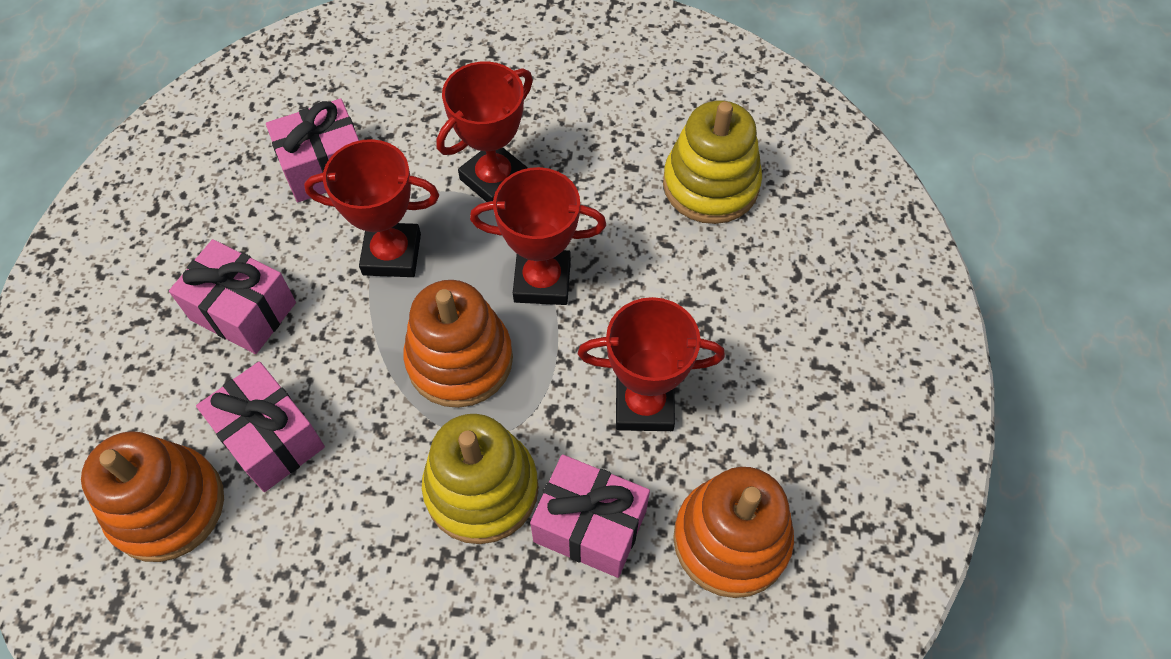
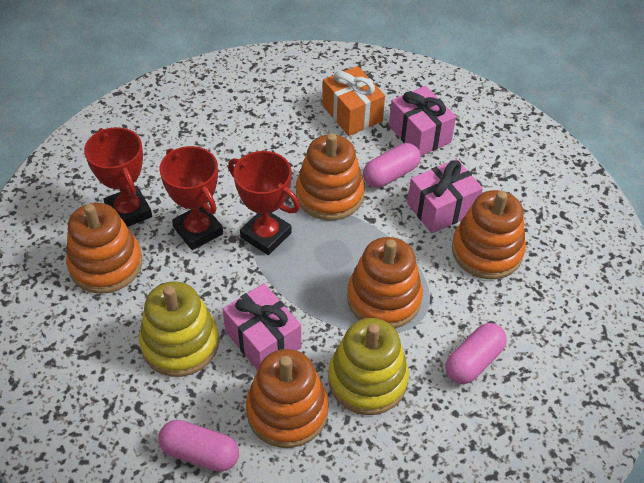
orange gift: 0 -> 1
orange stacking toy: 3 -> 5
pink capsule: 0 -> 3
pink gift: 4 -> 3
red trophy: 4 -> 3

